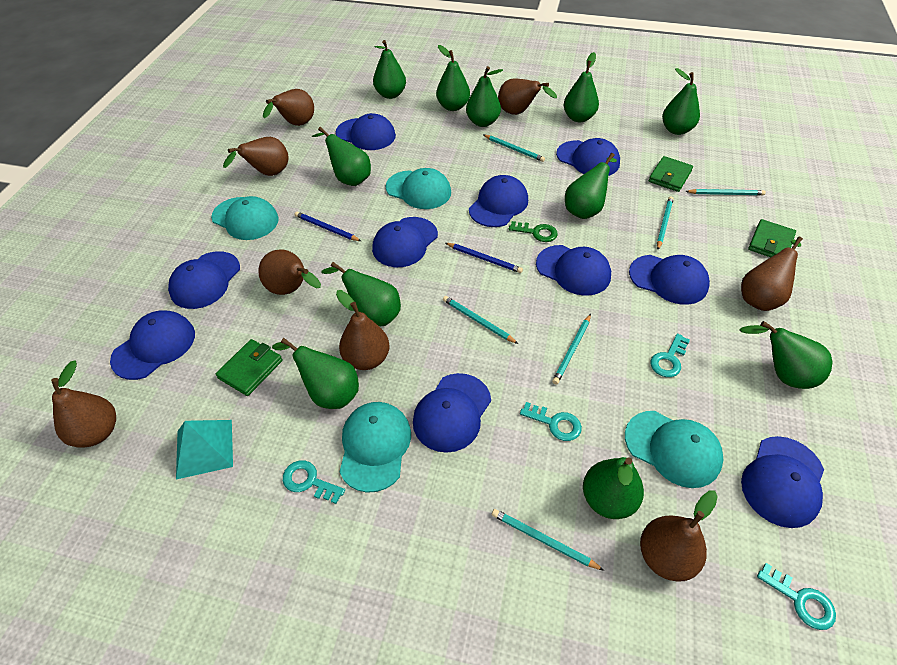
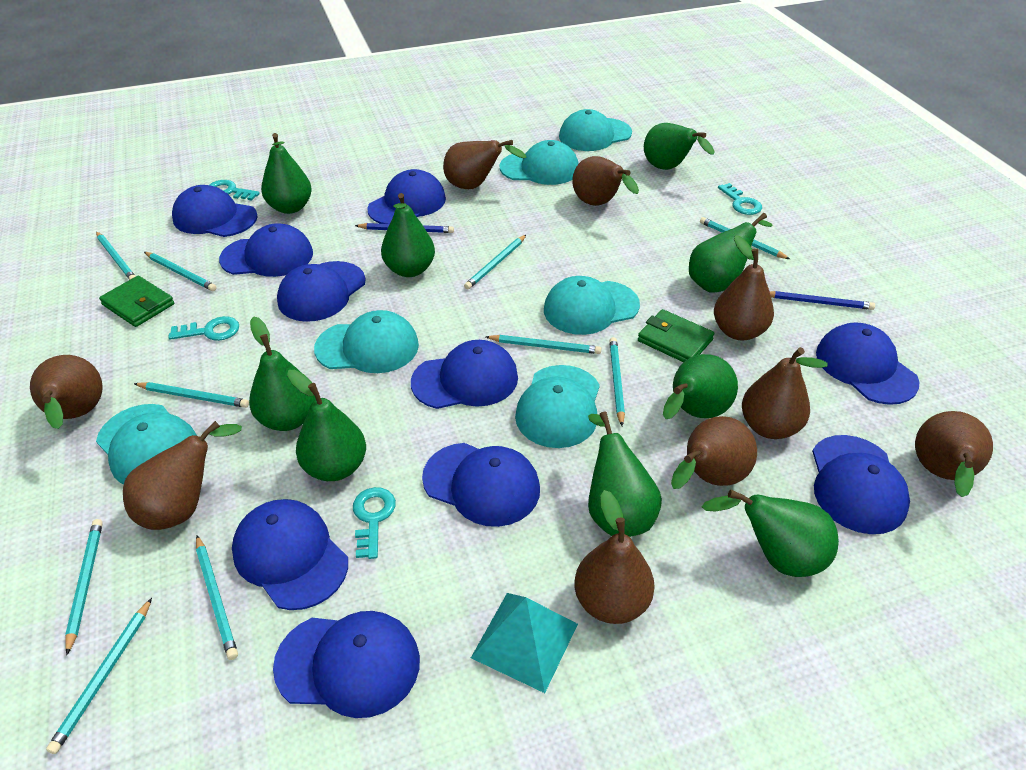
brown pear: 8 -> 9
green key: 1 -> 0
green pear: 11 -> 9
green wallet: 3 -> 2
turquoise cap: 4 -> 6
turquoise pencil: 6 -> 10

